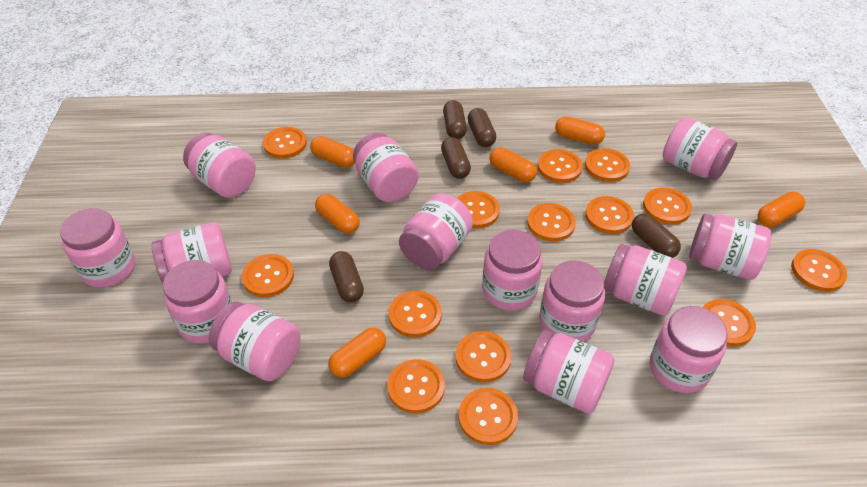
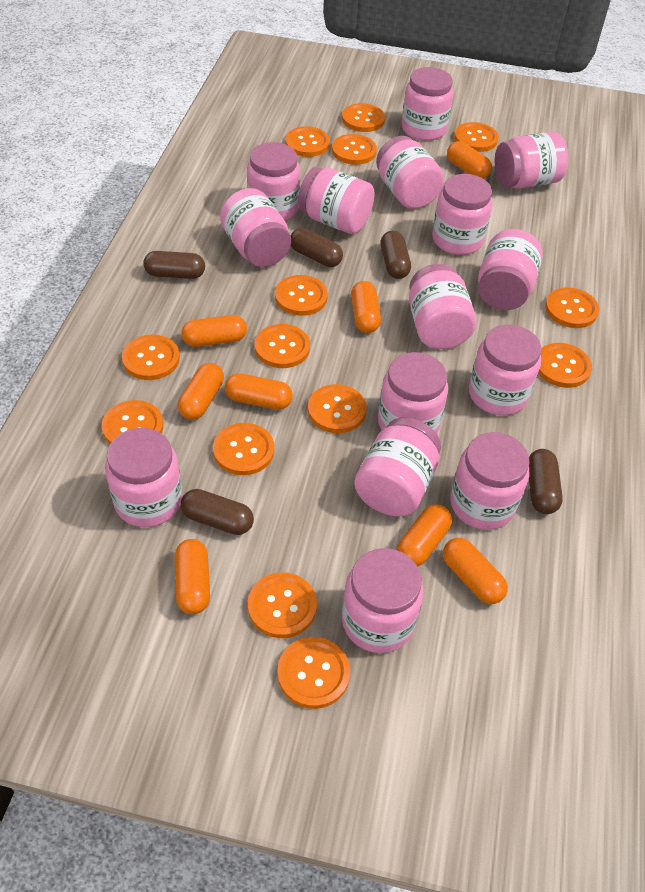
orange capsule: 6 -> 8
pink jar: 14 -> 15

